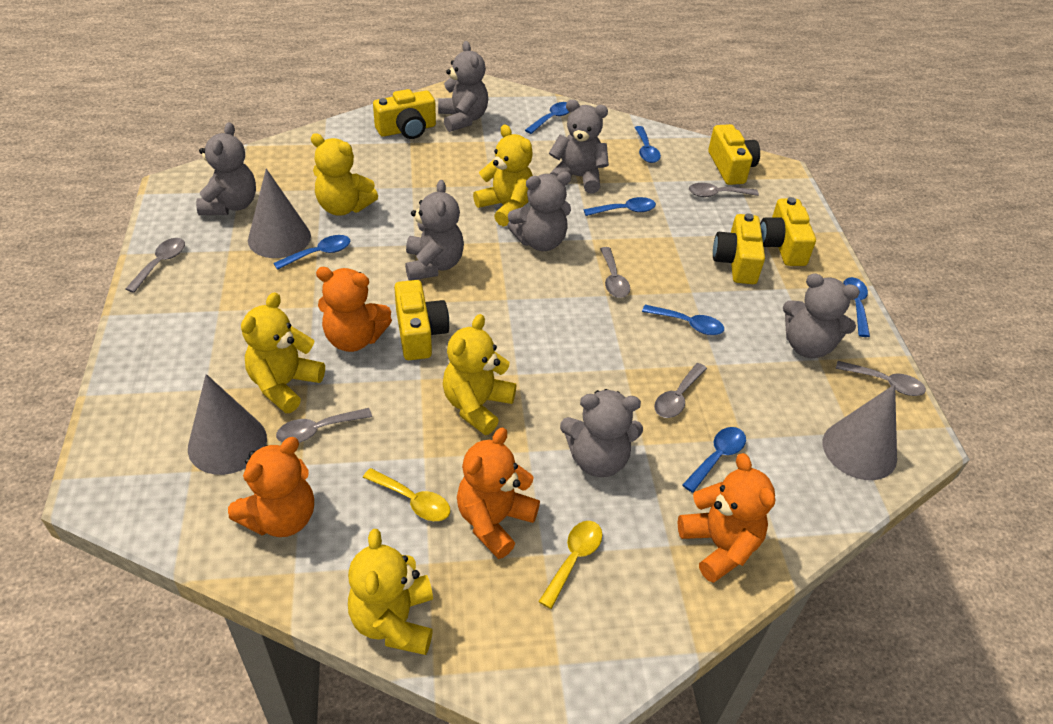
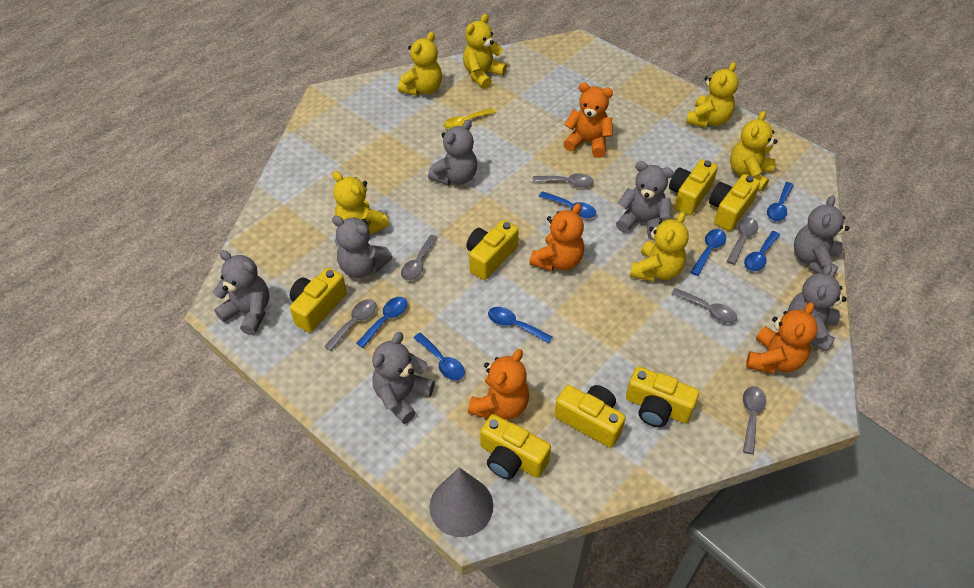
grey cone: 3 -> 1
yellow camera: 5 -> 7
yellow spoon: 2 -> 1
yellow teddy bear: 5 -> 6

